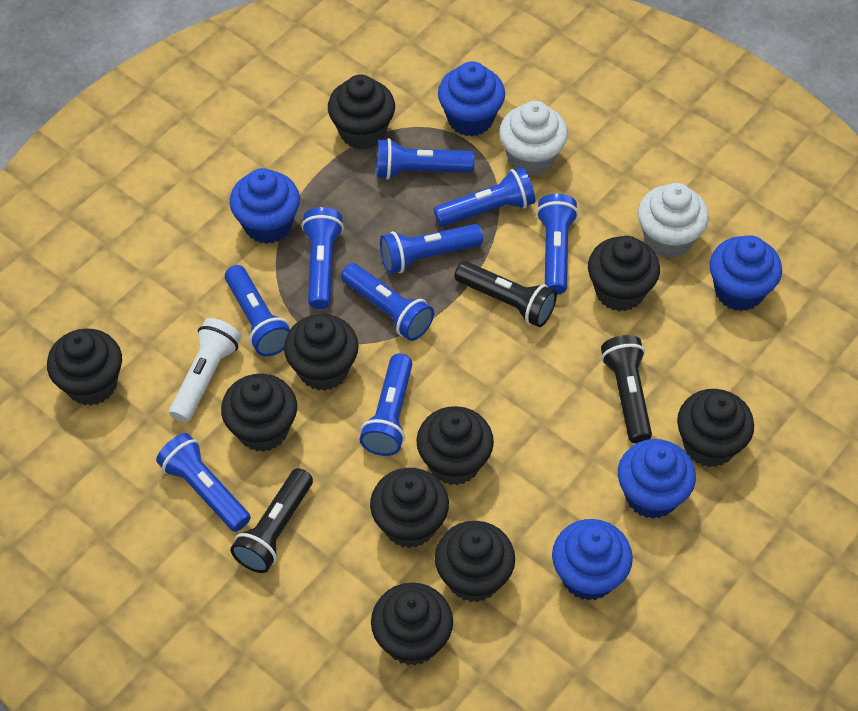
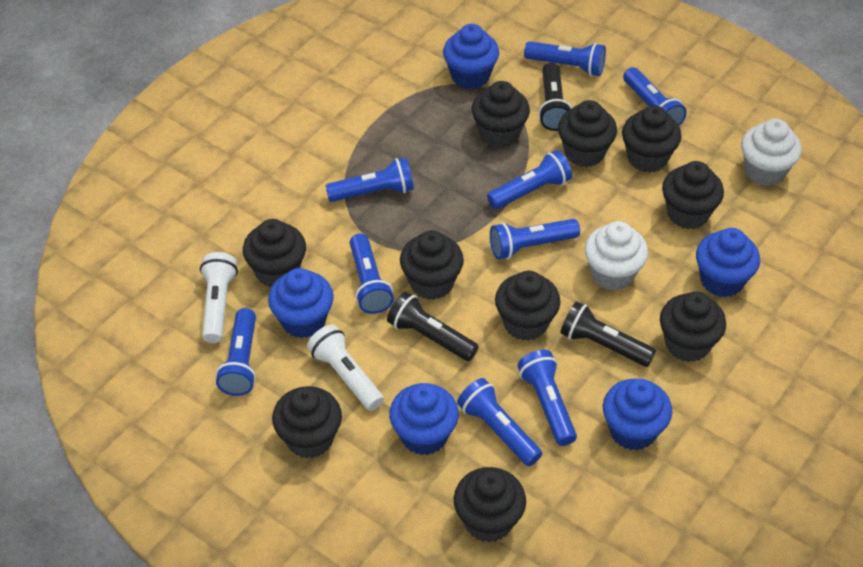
white flashlight: 1 -> 2

